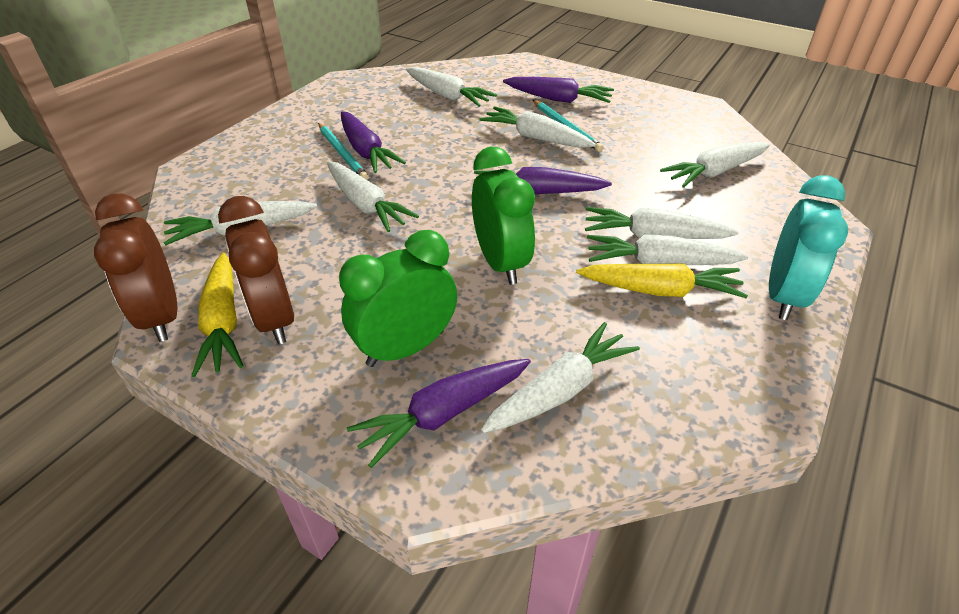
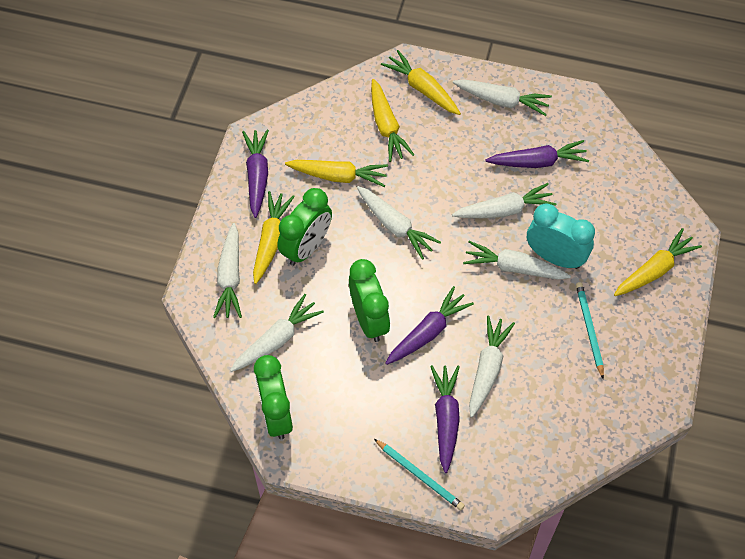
brown clock: 2 -> 0
green clock: 2 -> 3
white carrot: 8 -> 7
yellow carrot: 2 -> 5

